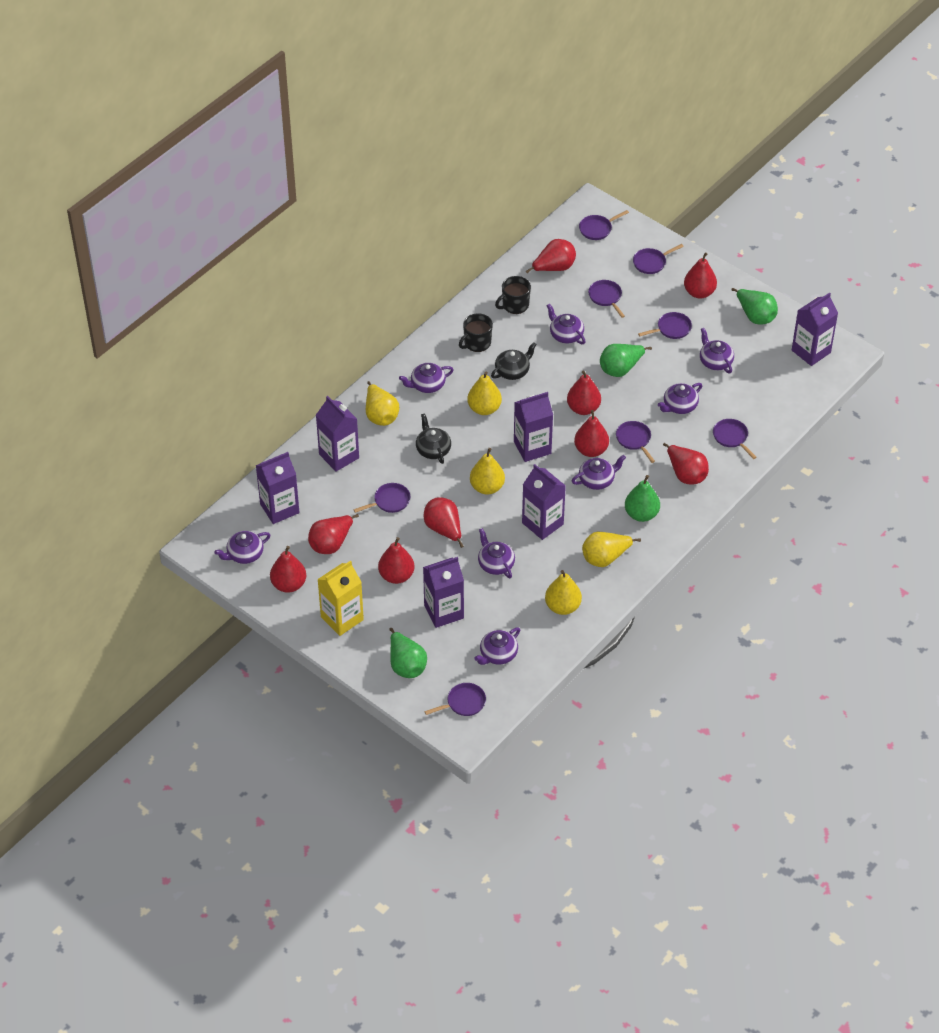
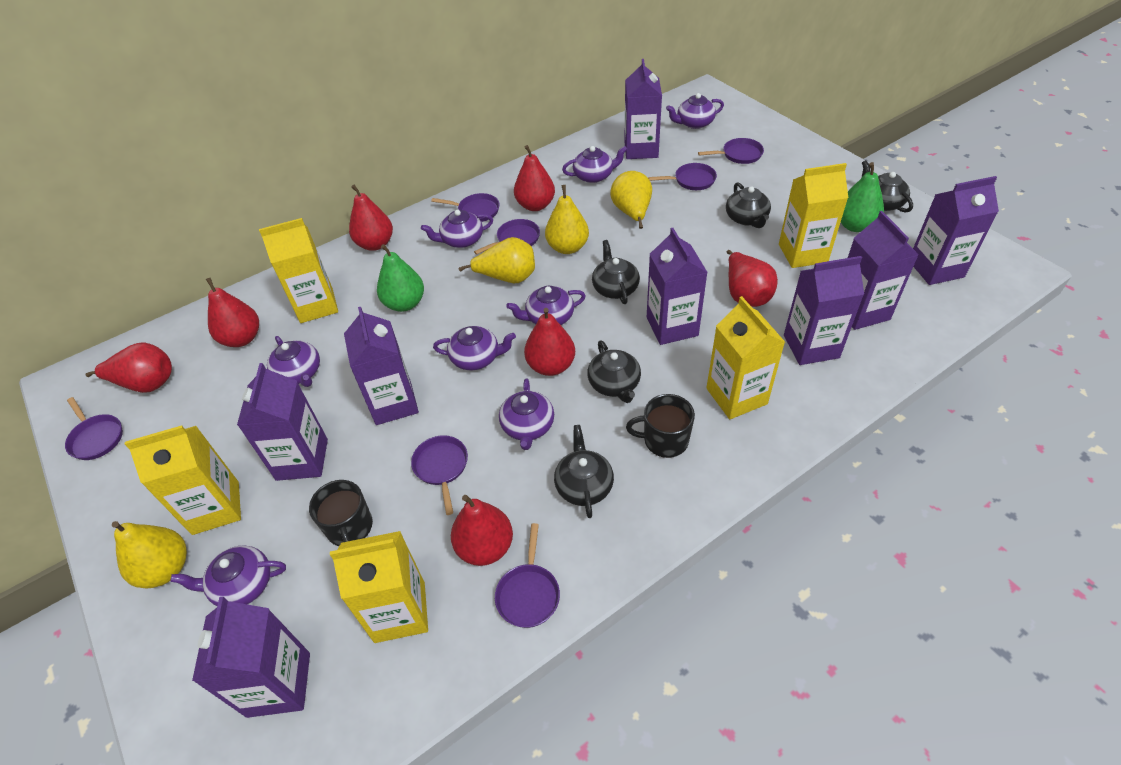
black teapot: 2 -> 5
green pear: 4 -> 2
purple carton: 6 -> 8
purple pan: 8 -> 7
red pear: 9 -> 7
yellow carton: 1 -> 5
yellow pear: 5 -> 4

